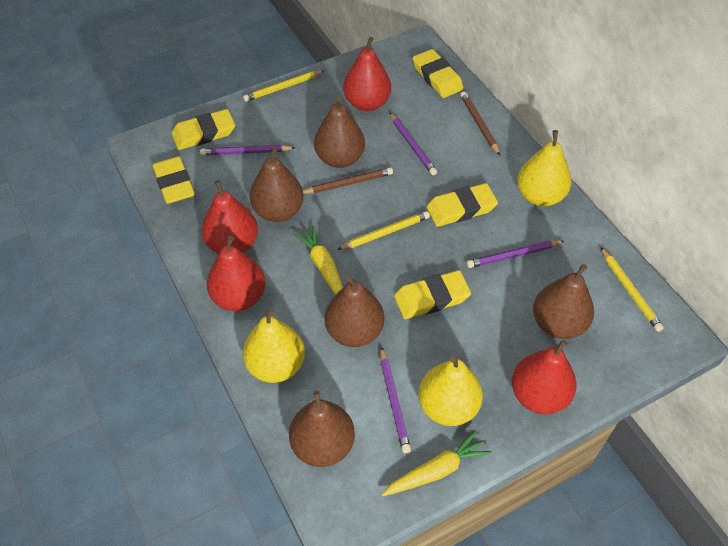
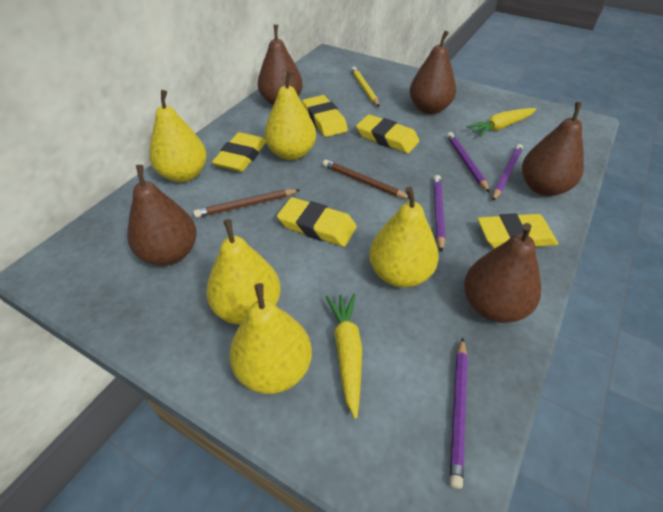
red pear: 4 -> 0
yellow pear: 3 -> 5
yellow pencil: 3 -> 1

